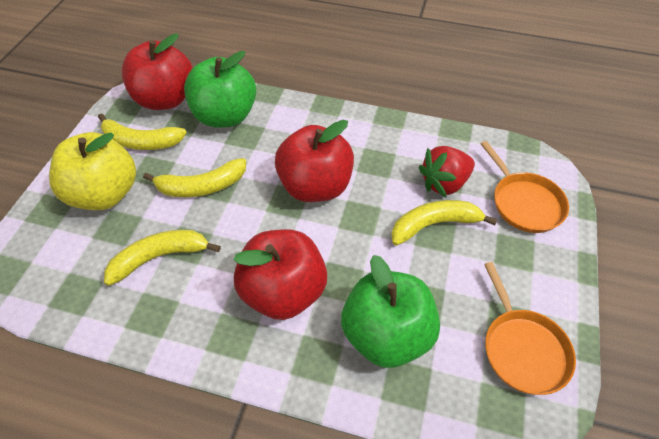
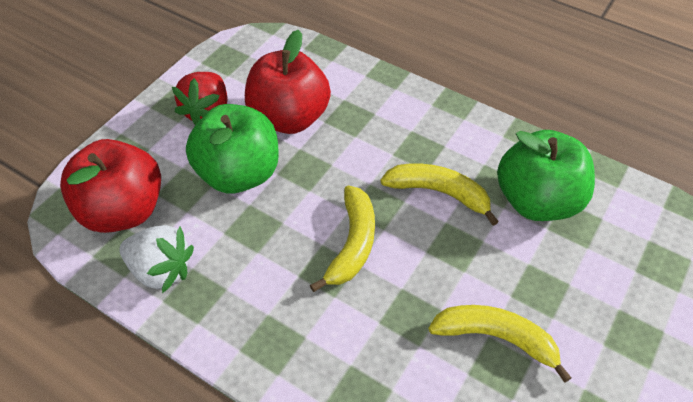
orange pan: 2 -> 0
red apple: 3 -> 2
white strawberry: 0 -> 1
yellow apple: 1 -> 0
yellow banana: 4 -> 3

